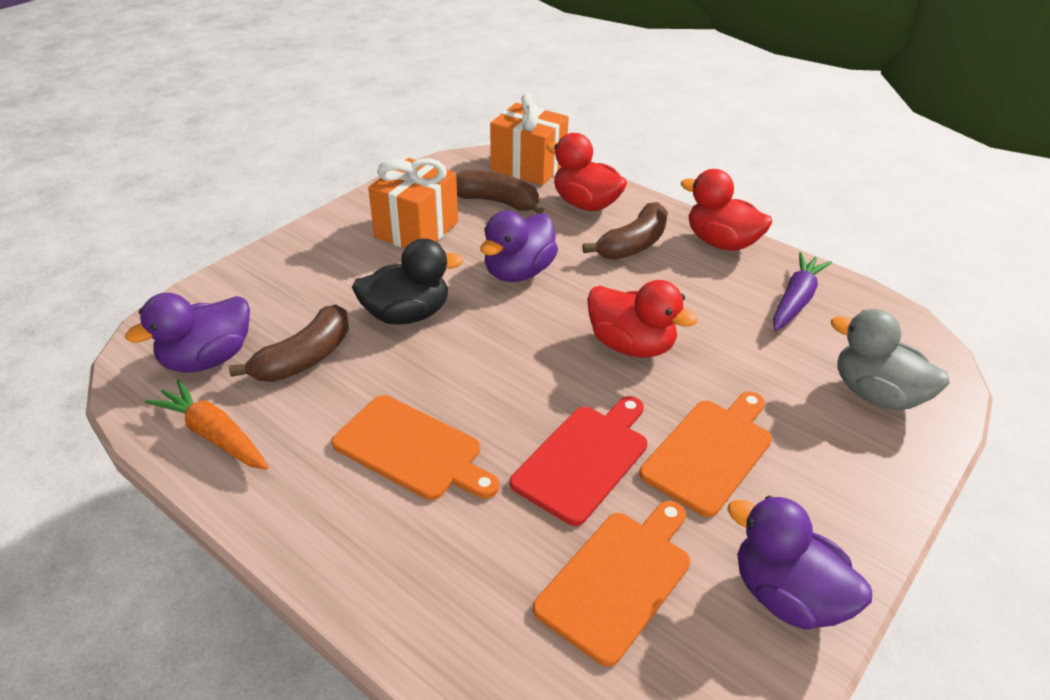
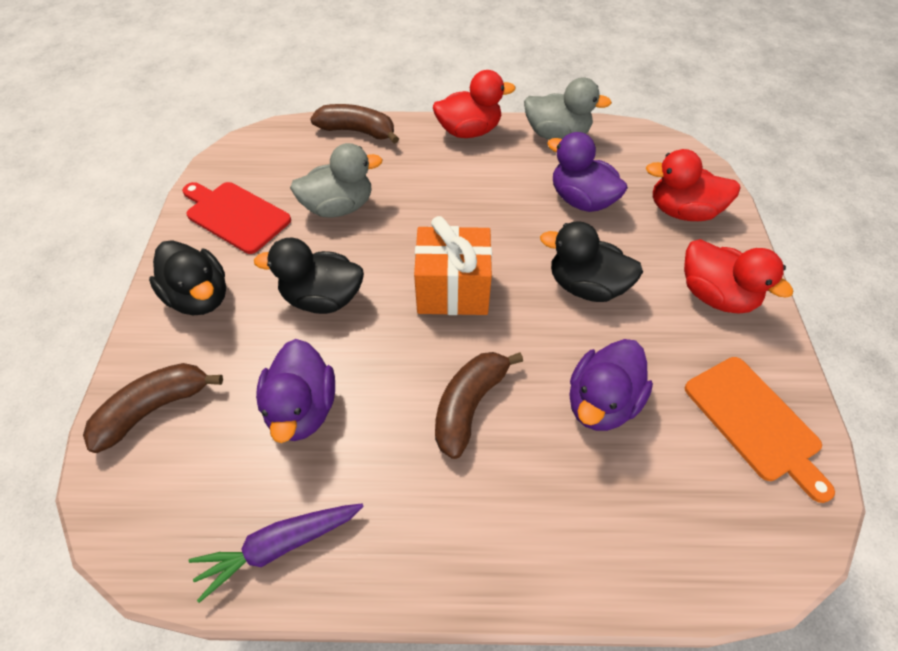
black duck: 1 -> 3
grey duck: 1 -> 2
orange carrot: 1 -> 0
orange cutting board: 3 -> 1
orange gift: 2 -> 1

